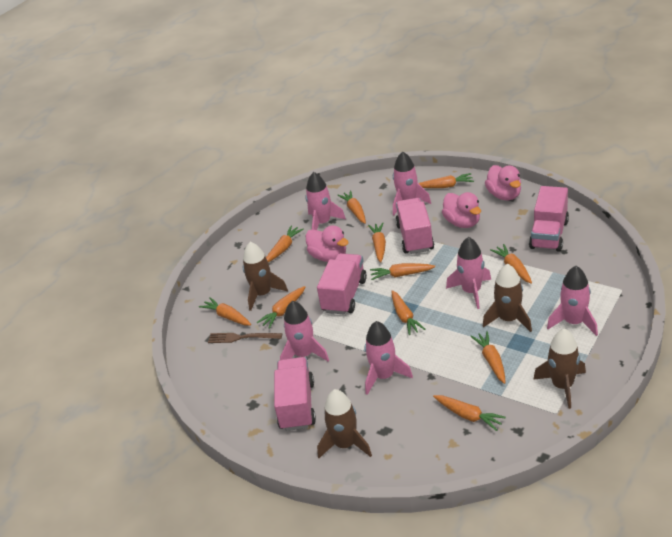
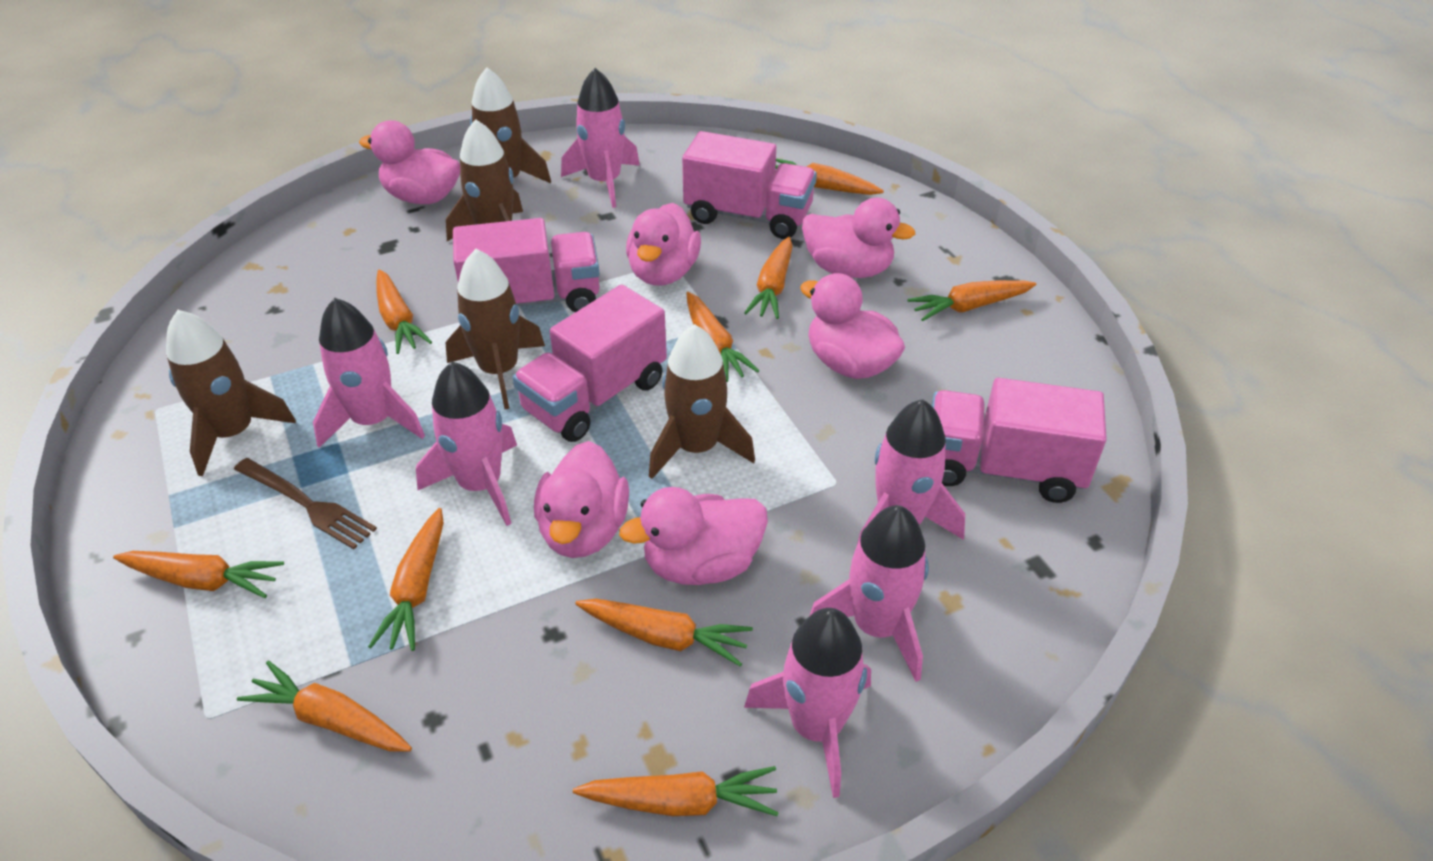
brown rocket: 4 -> 5
orange carrot: 11 -> 10
pink duck: 3 -> 6

